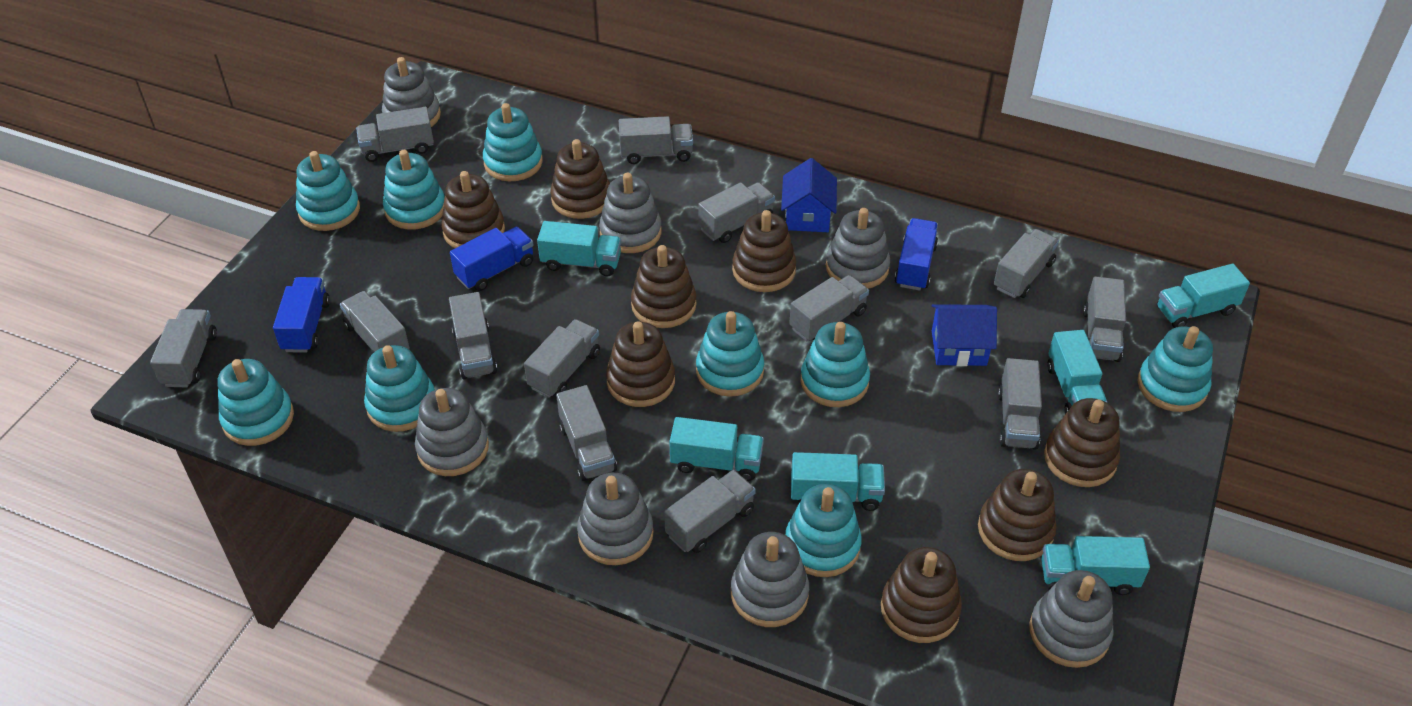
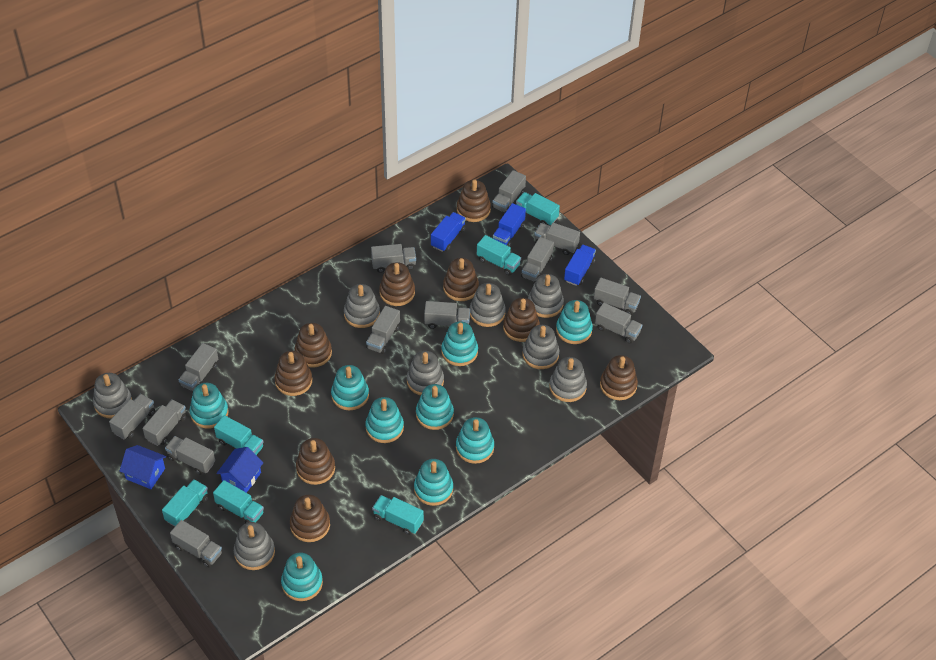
brown stacking toy: 8 -> 9
grey stacking toy: 7 -> 8

